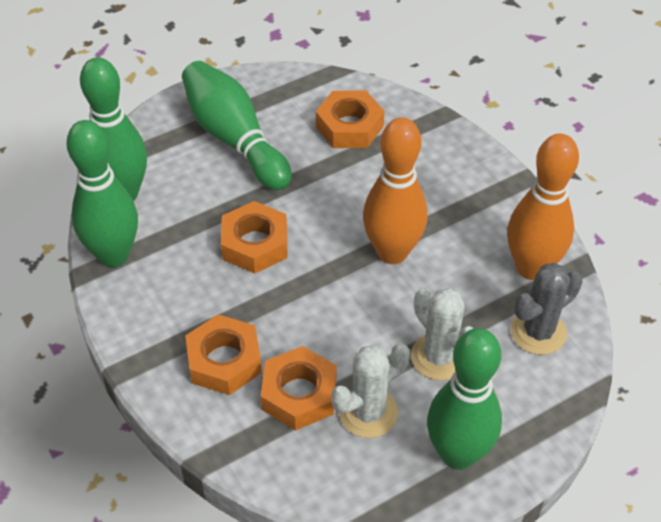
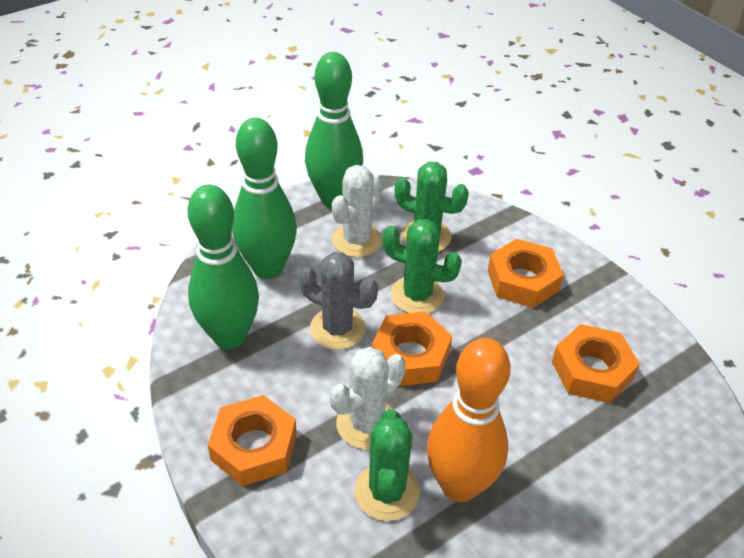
green bowling pin: 4 -> 3
green cactus: 0 -> 3
orange bowling pin: 2 -> 1

